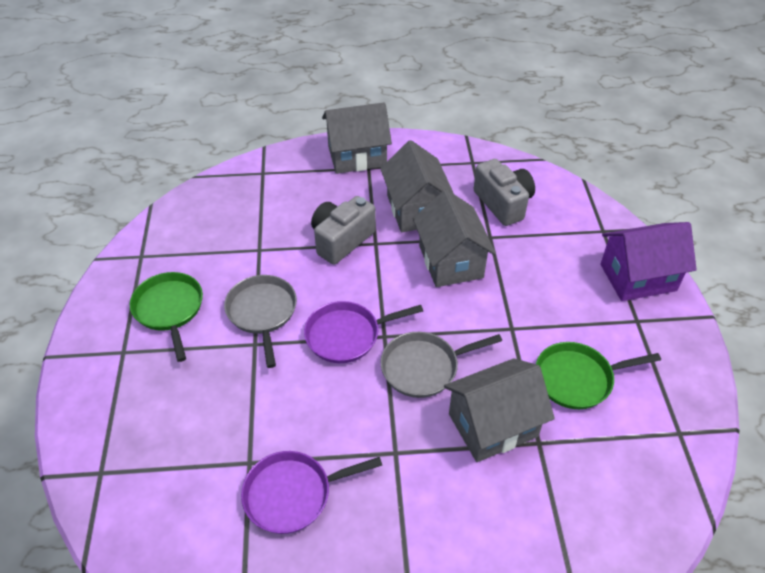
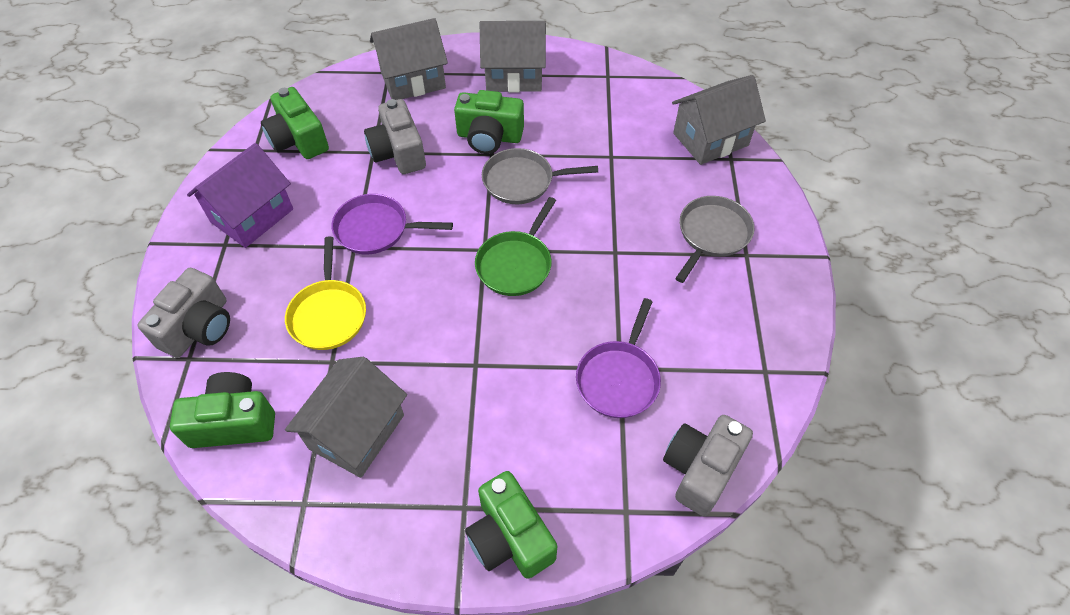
green camera: 0 -> 4
green pan: 2 -> 1
grey camera: 2 -> 3
yellow pan: 0 -> 1

